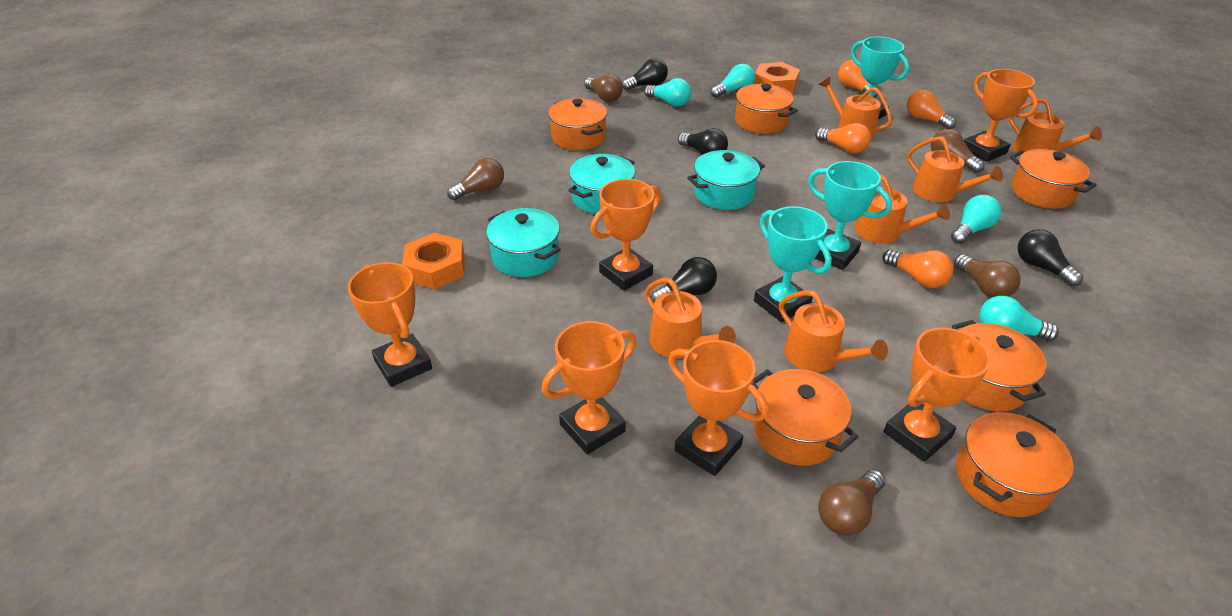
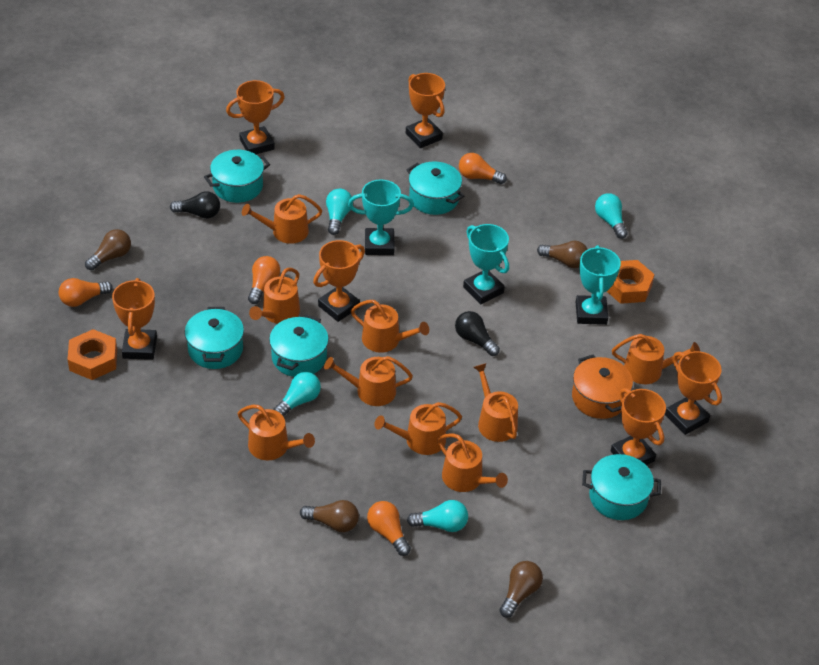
black light bulb: 4 -> 2
brown light bulb: 5 -> 4
orange pot: 6 -> 1
orange watering can: 6 -> 9
turquoise pot: 3 -> 5

